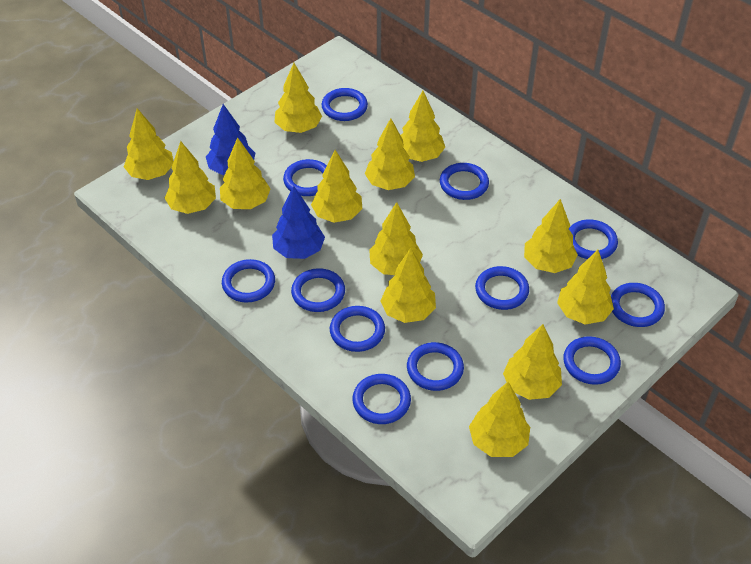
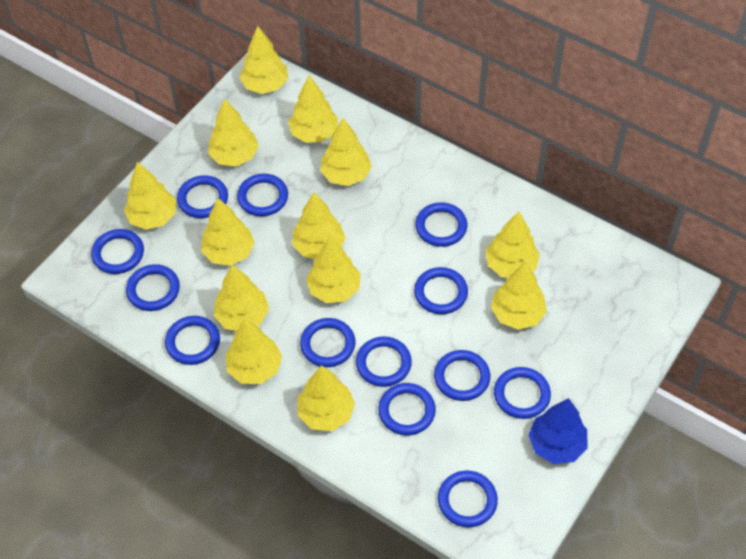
blue ring: 12 -> 13
blue tree: 2 -> 1

